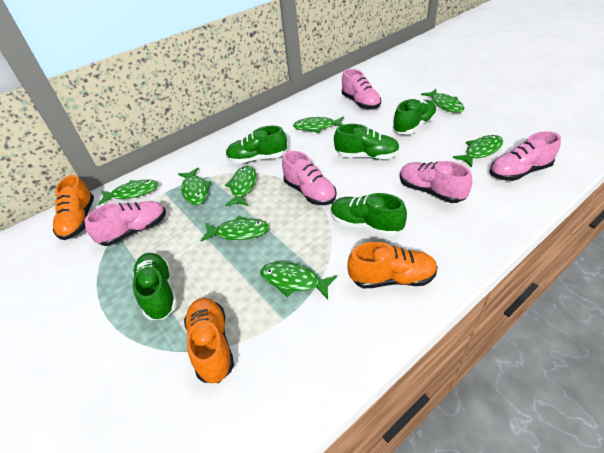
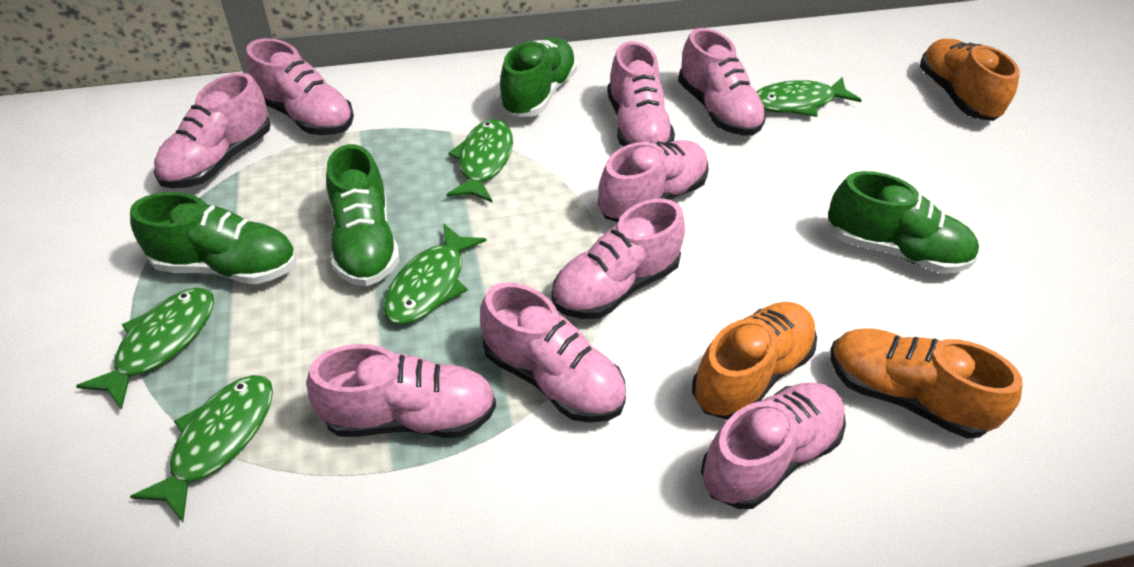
green fish: 8 -> 5
green shoe: 5 -> 4
pink shoe: 5 -> 9

